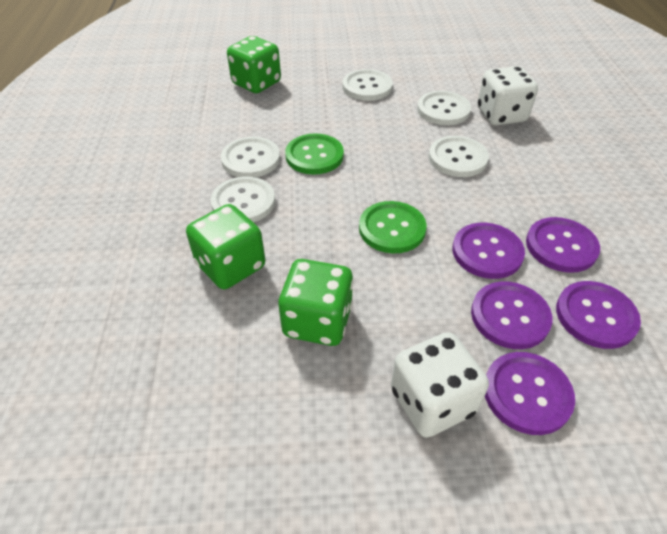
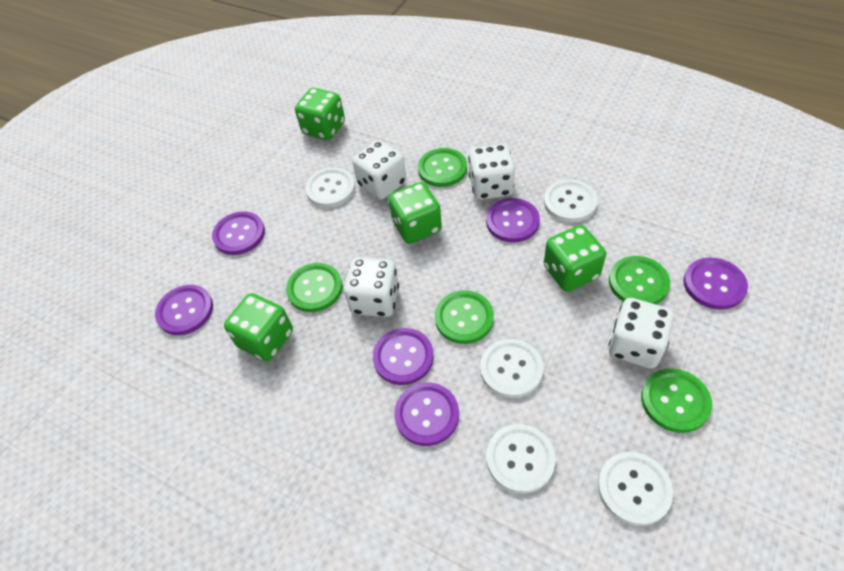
green button: 2 -> 5
green dice: 3 -> 4
purple button: 5 -> 6
white dice: 2 -> 4

